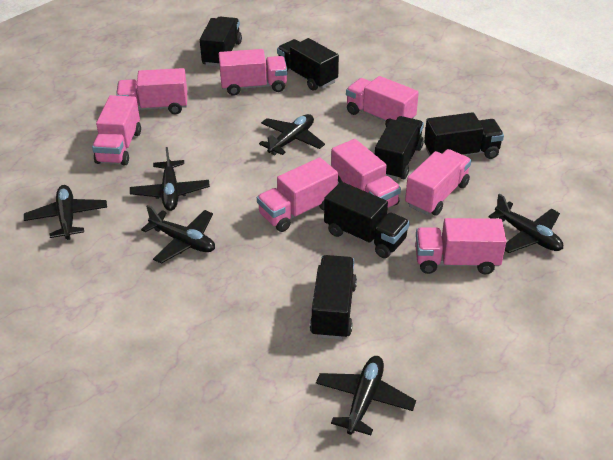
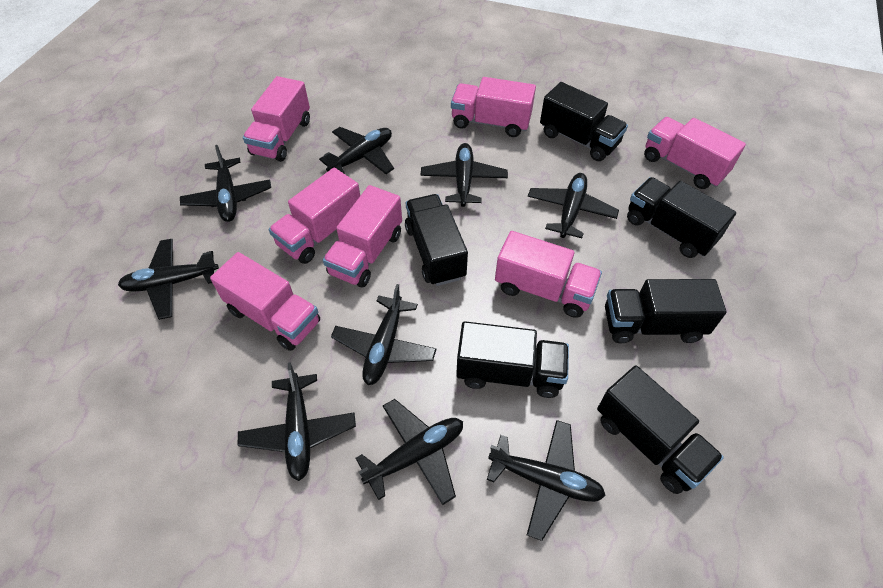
black plane: 6 -> 9
pink truck: 8 -> 7

